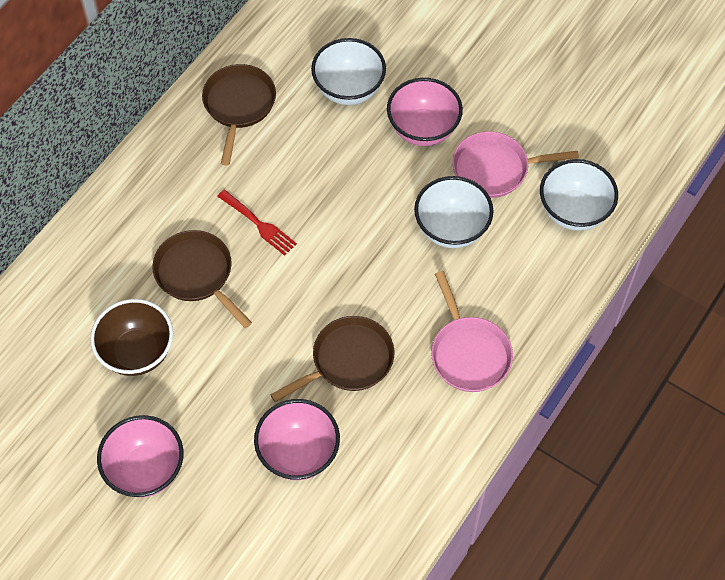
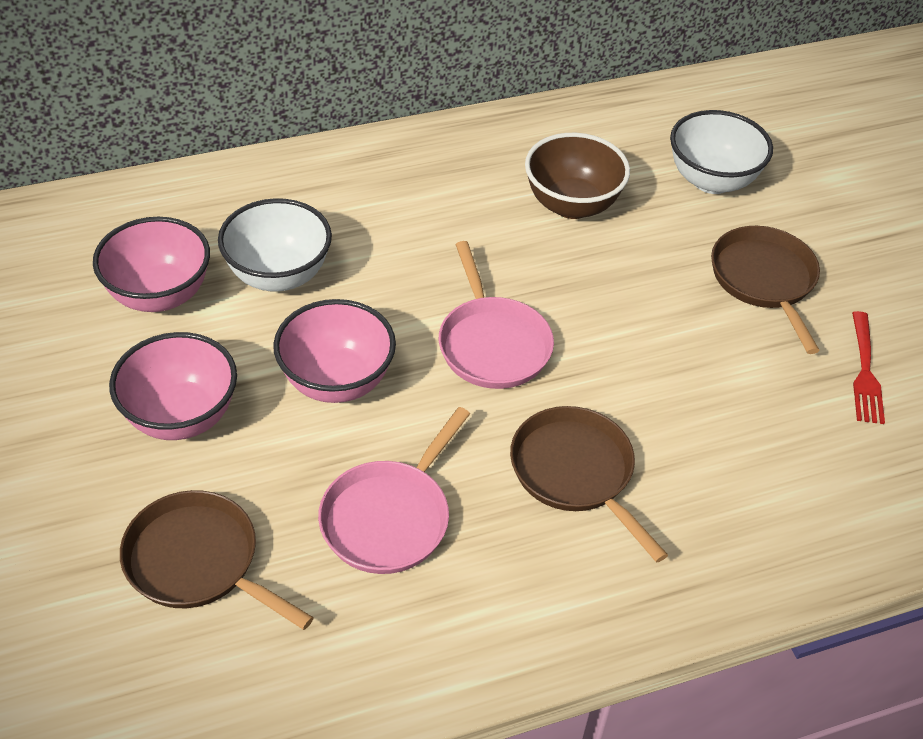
white bowl: 3 -> 2

